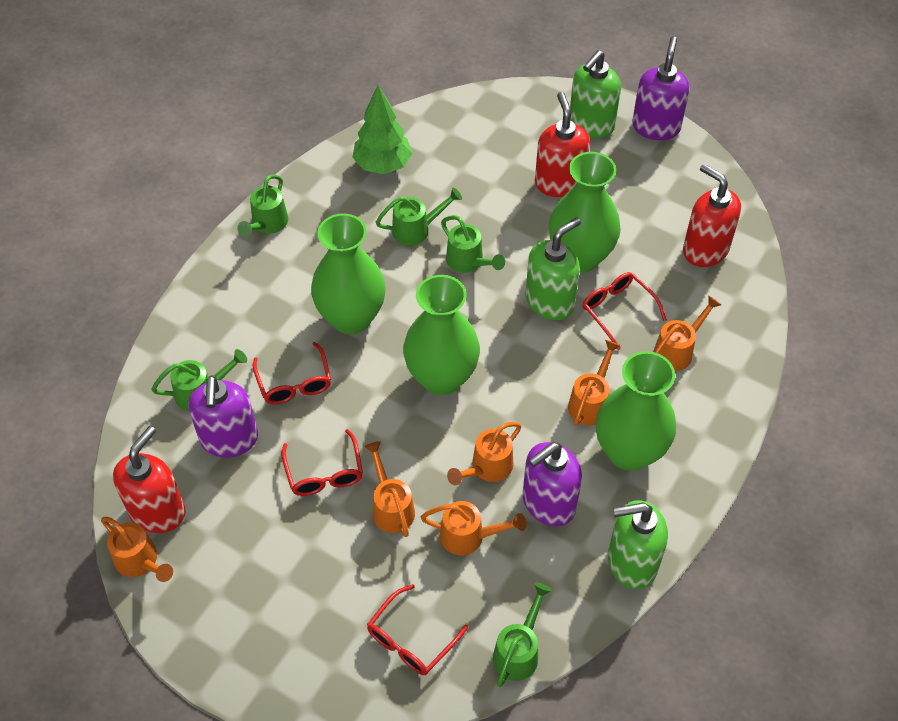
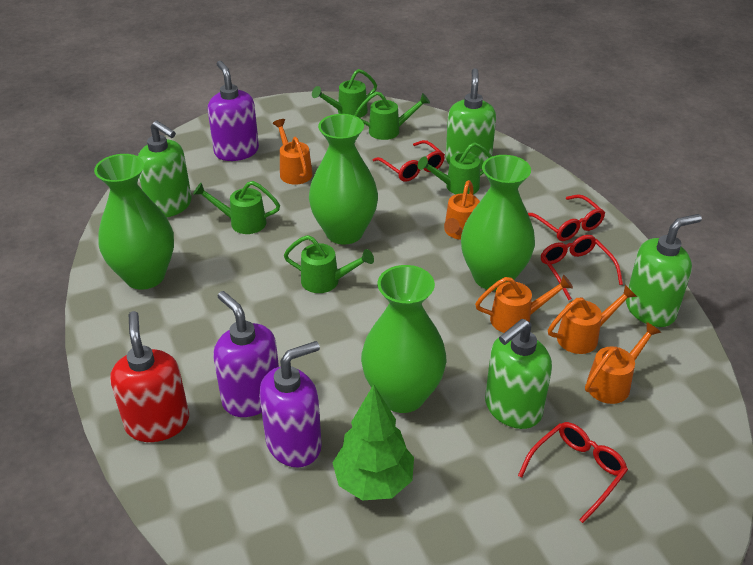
green soap dispenser: 3 -> 4
orange watering can: 6 -> 5
red soap dispenser: 3 -> 1

